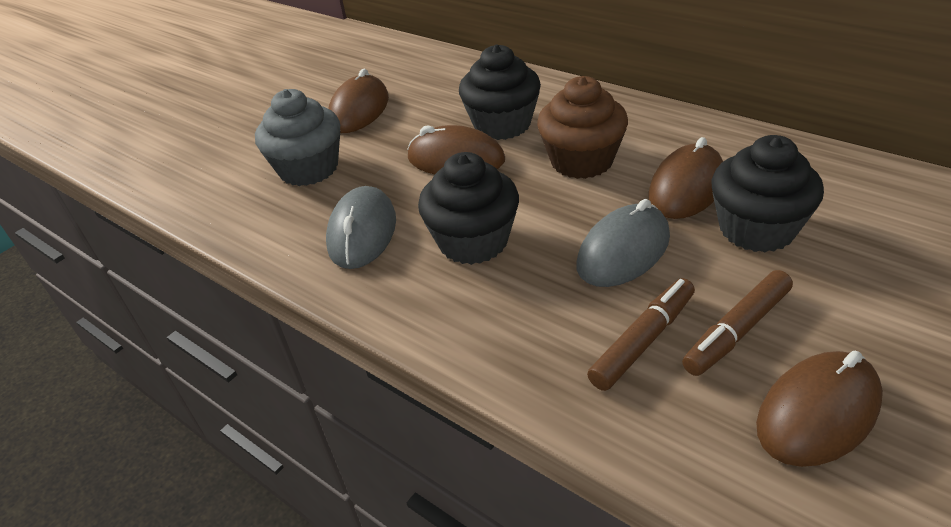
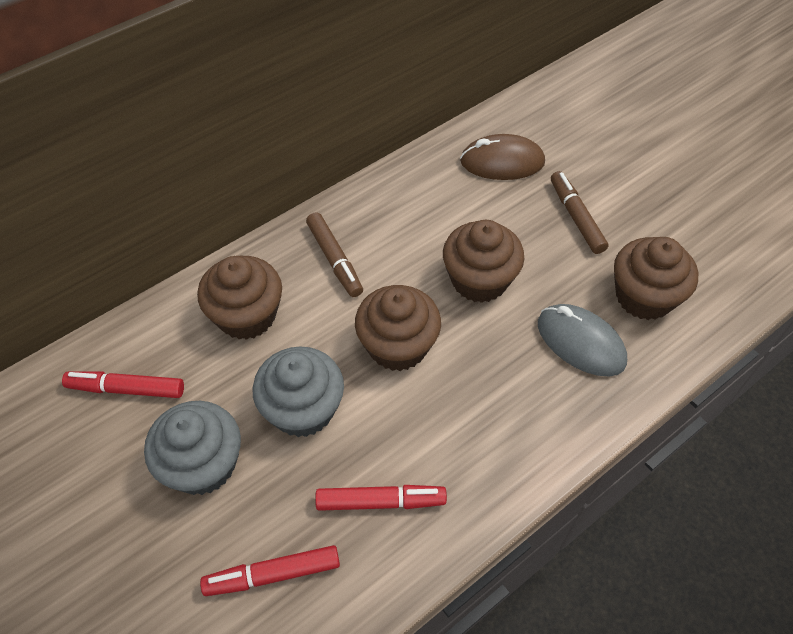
black cupcake: 3 -> 0
brown cupcake: 1 -> 4
brown mouse: 4 -> 1
grey cupcake: 1 -> 2
grey mouse: 2 -> 1
red marker: 0 -> 3

